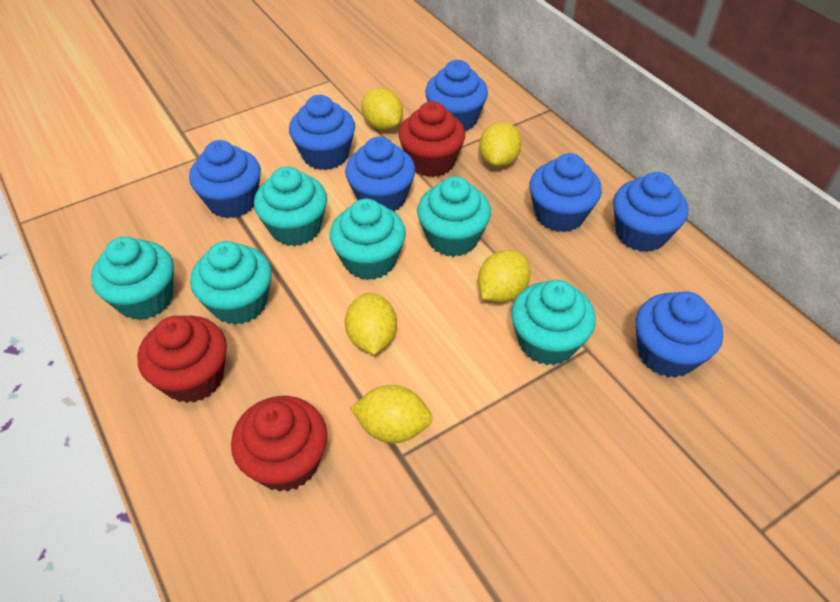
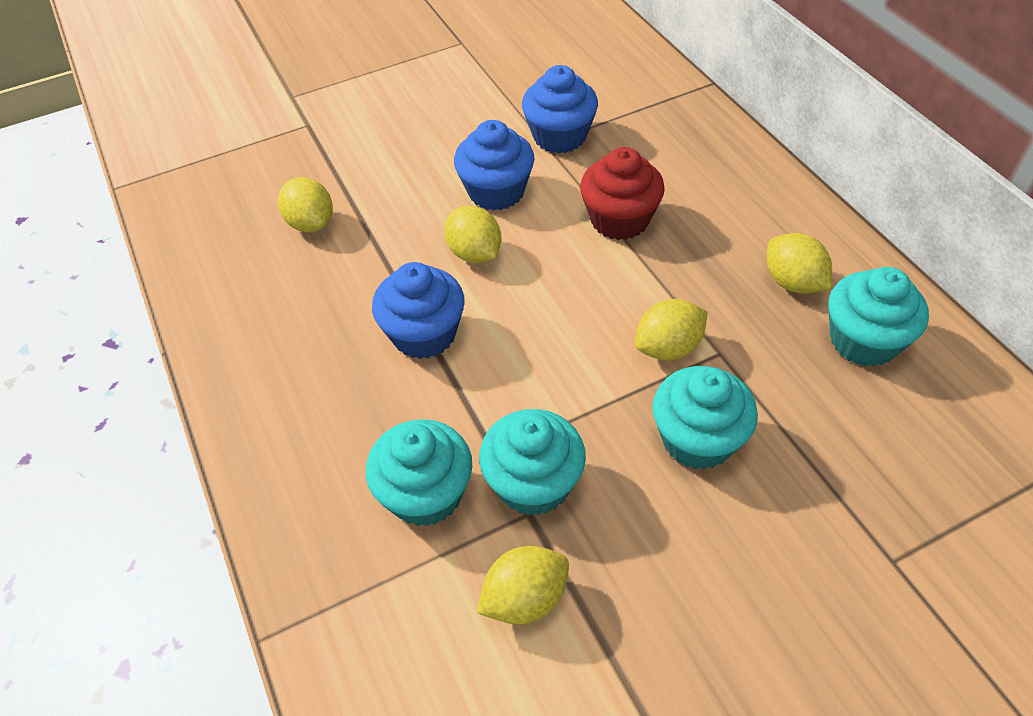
blue cupcake: 7 -> 3
red cupcake: 3 -> 1
turquoise cupcake: 6 -> 4

